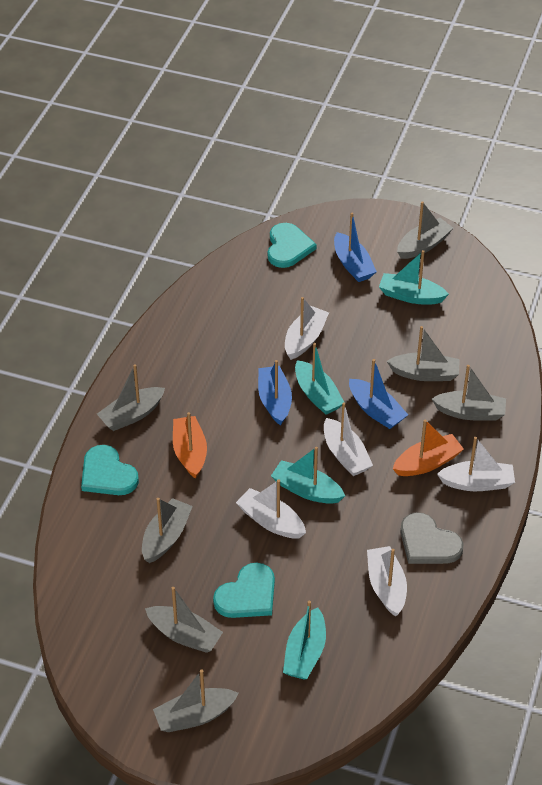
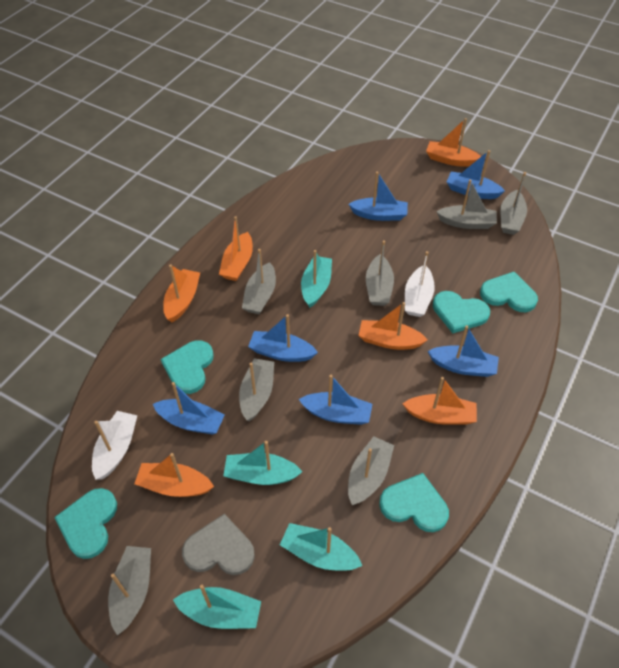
blue boat: 3 -> 6
orange boat: 2 -> 6
turquoise heart: 3 -> 5
white boat: 5 -> 2

